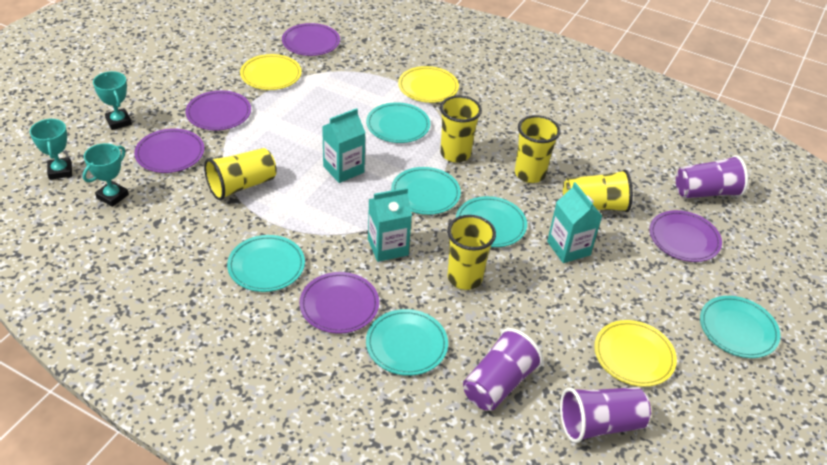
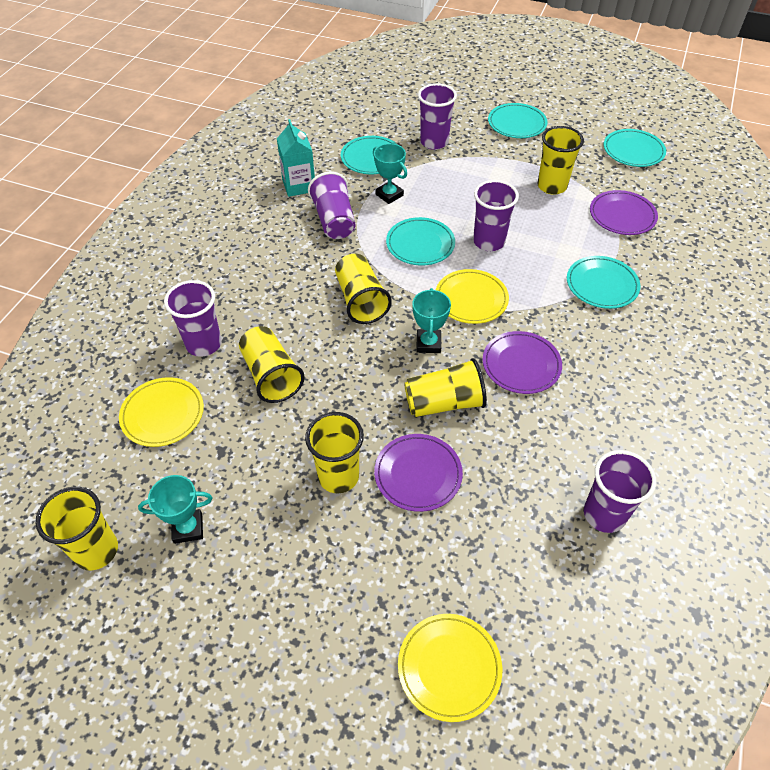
purple cup: 3 -> 5
purple plate: 5 -> 3
turquoise carton: 3 -> 1
turquoise plate: 6 -> 5
yellow cup: 5 -> 6

